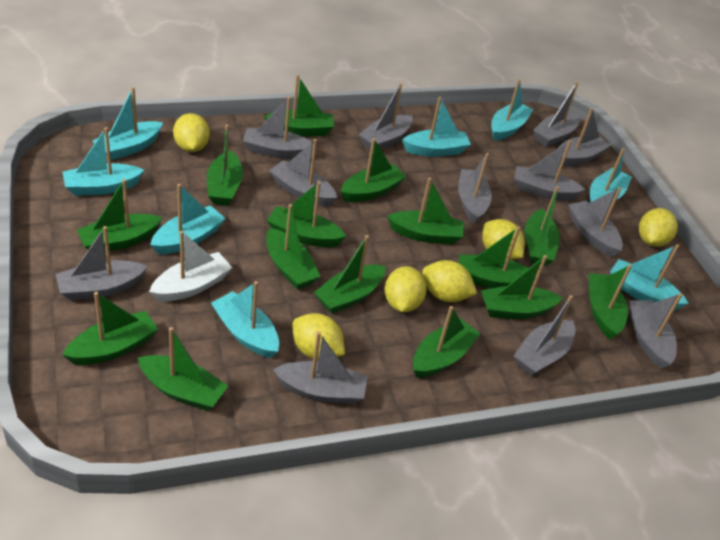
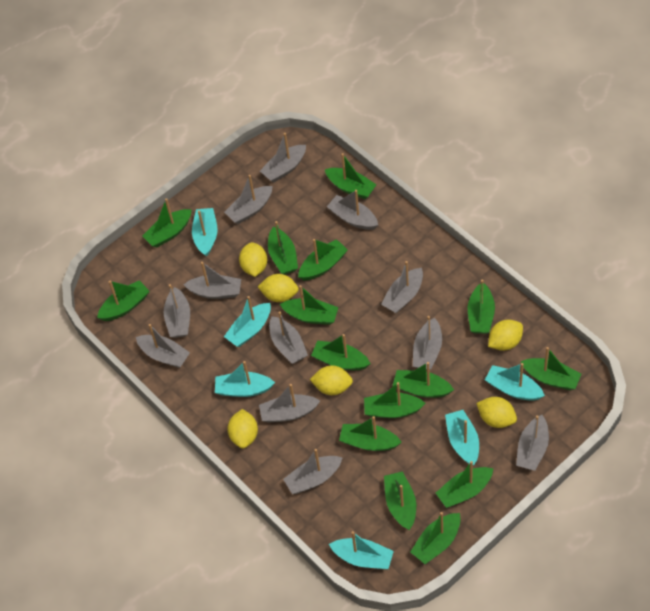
turquoise boat: 8 -> 6
white boat: 1 -> 0

